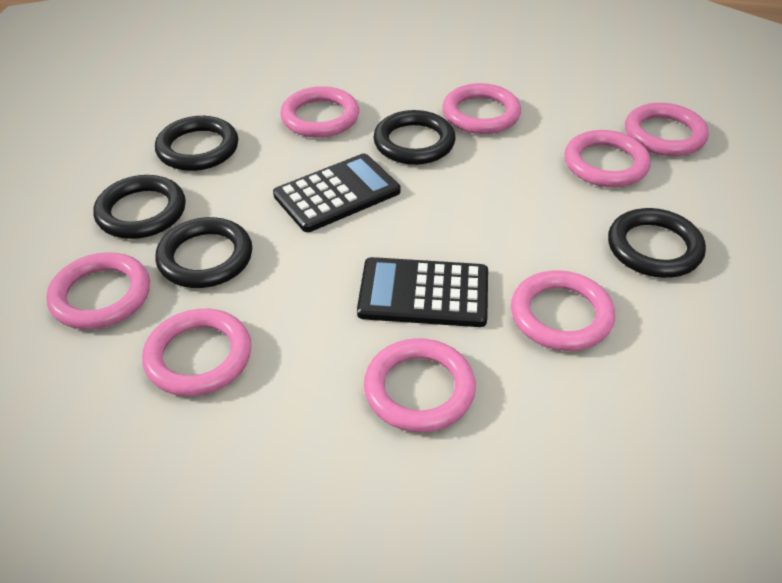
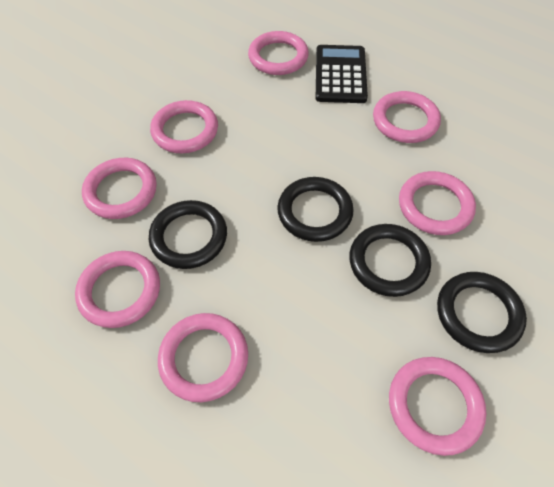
black calculator: 2 -> 1
black ring: 5 -> 4

